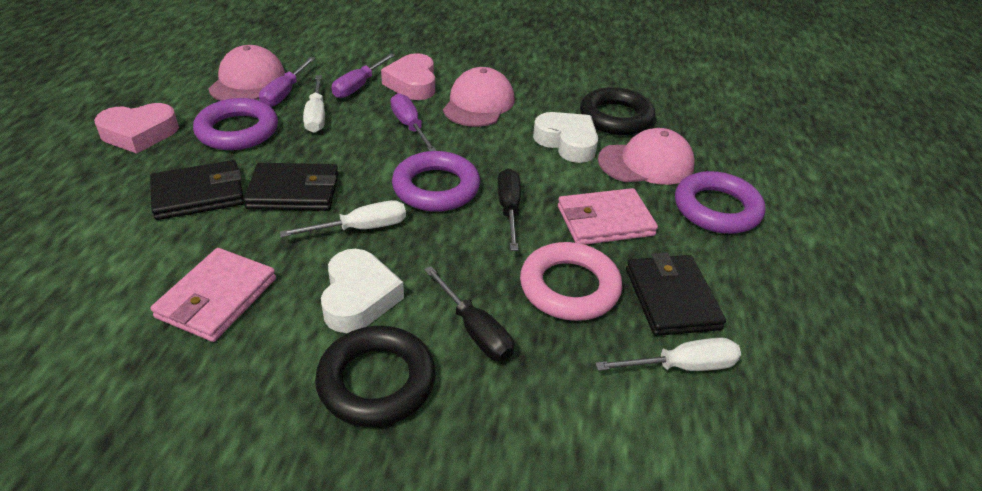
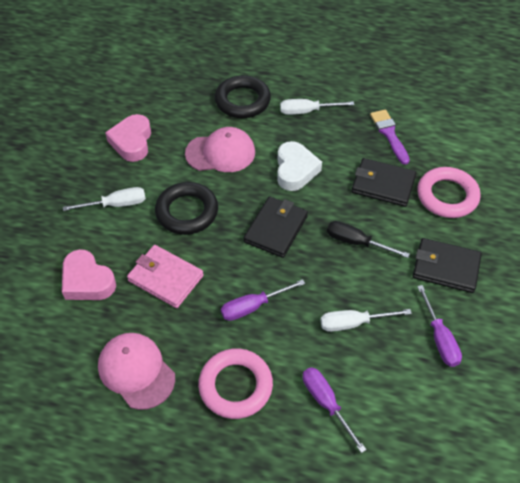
black screwdriver: 2 -> 1
pink cap: 3 -> 2
pink ring: 1 -> 2
pink wallet: 2 -> 1
purple brush: 0 -> 1
purple ring: 3 -> 0
white heart: 2 -> 1

